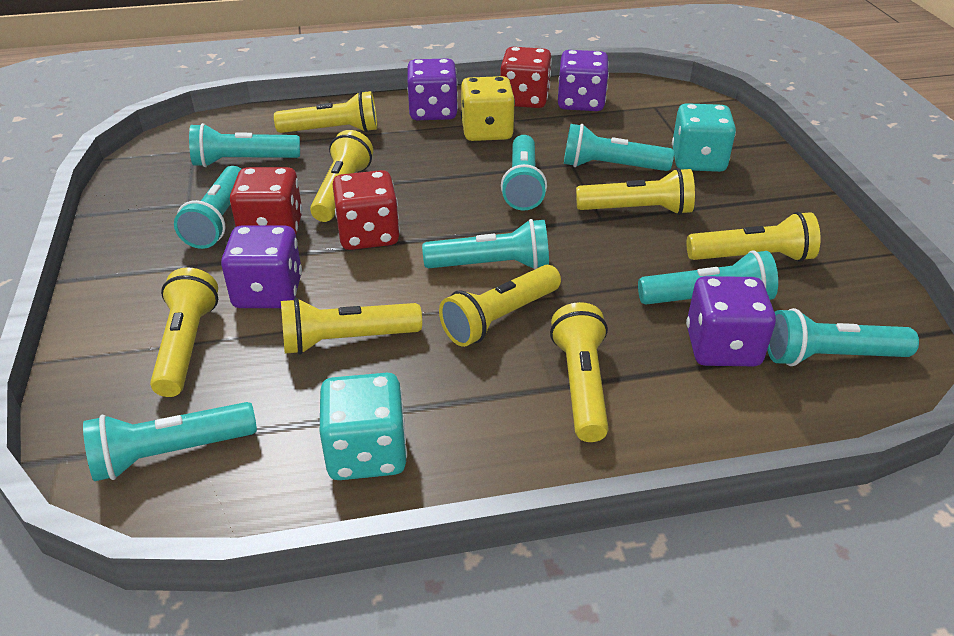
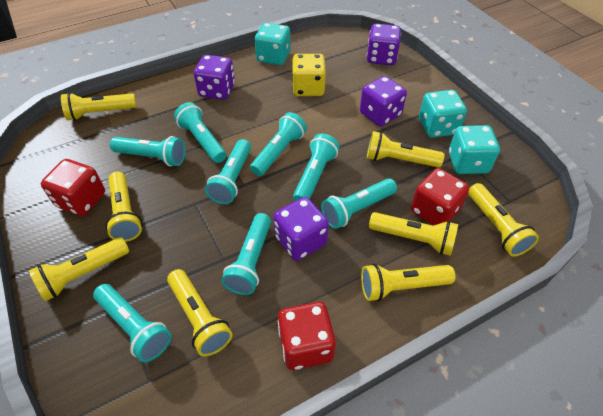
turquoise dice: 2 -> 3

